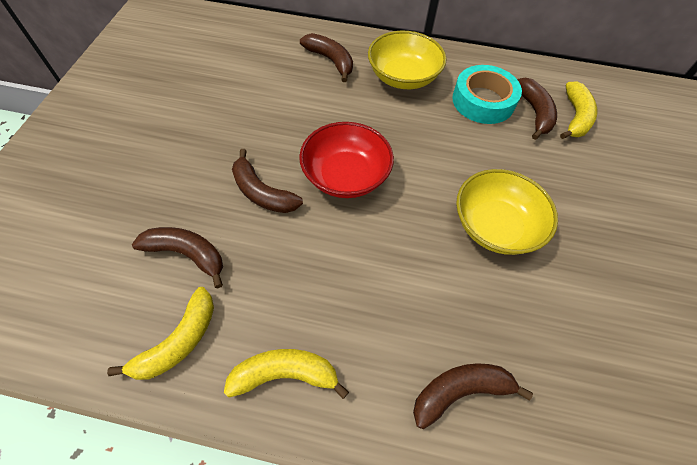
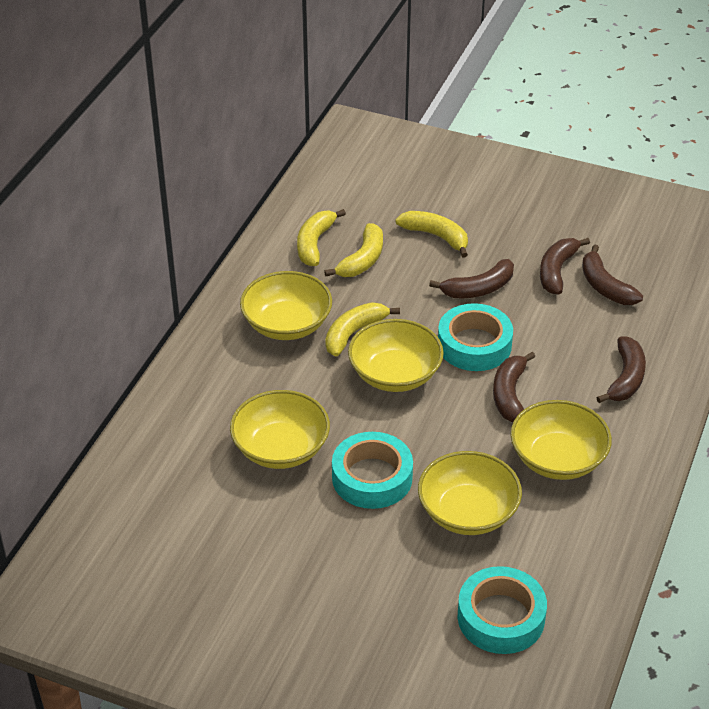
red bowl: 1 -> 0
turquoise tape: 1 -> 3
yellow banana: 3 -> 4
yellow bowl: 2 -> 5

